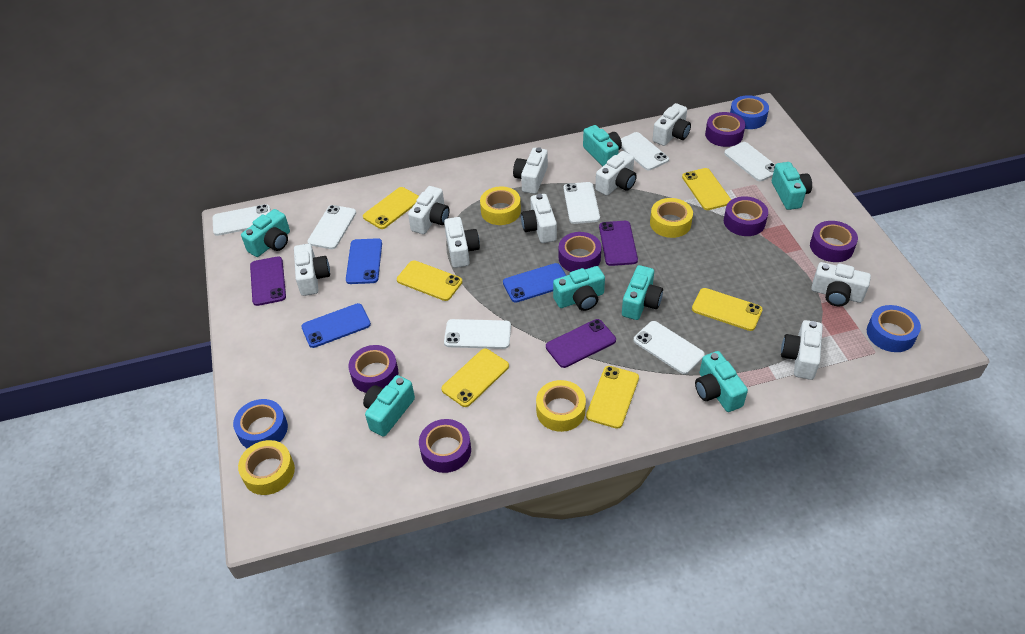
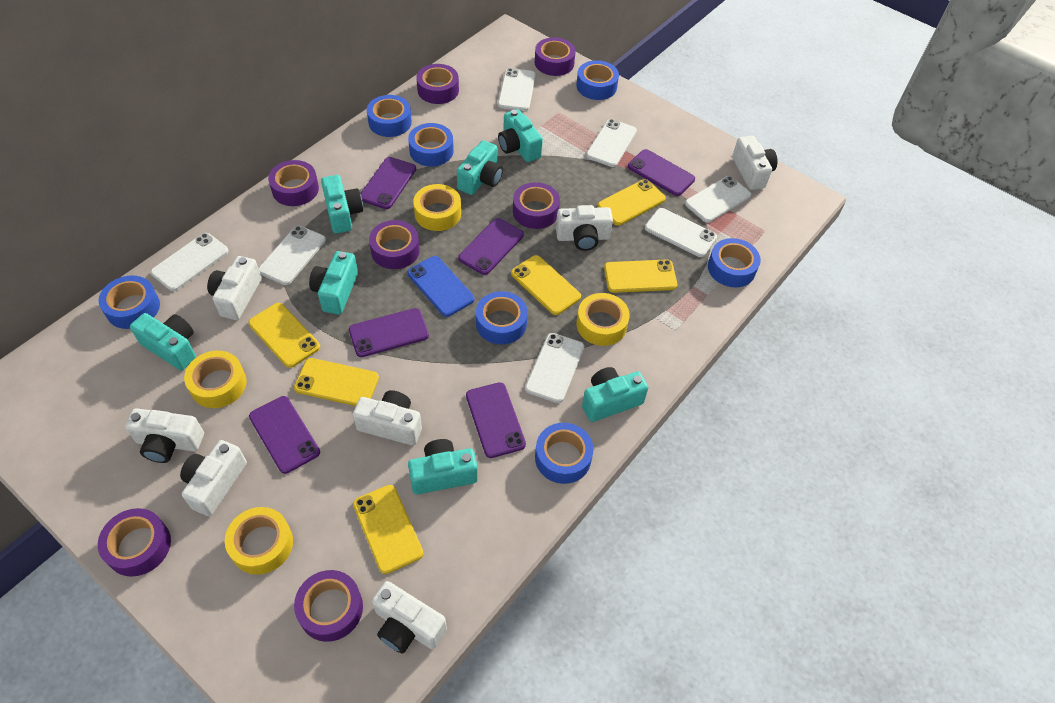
blue phone: 3 -> 1
blue tape: 3 -> 7
purple phone: 3 -> 6
purple tape: 6 -> 7
white camera: 9 -> 7

